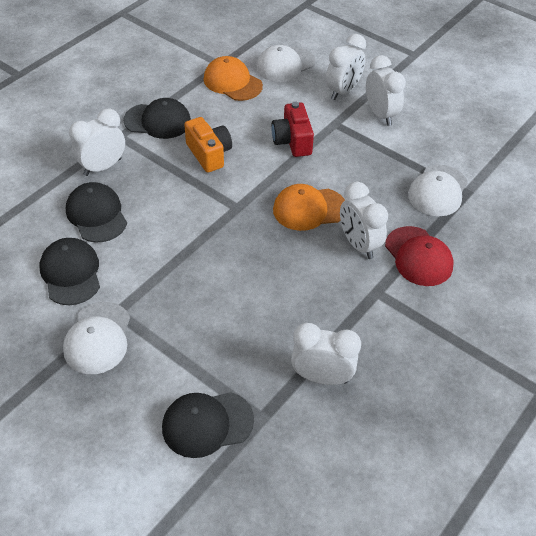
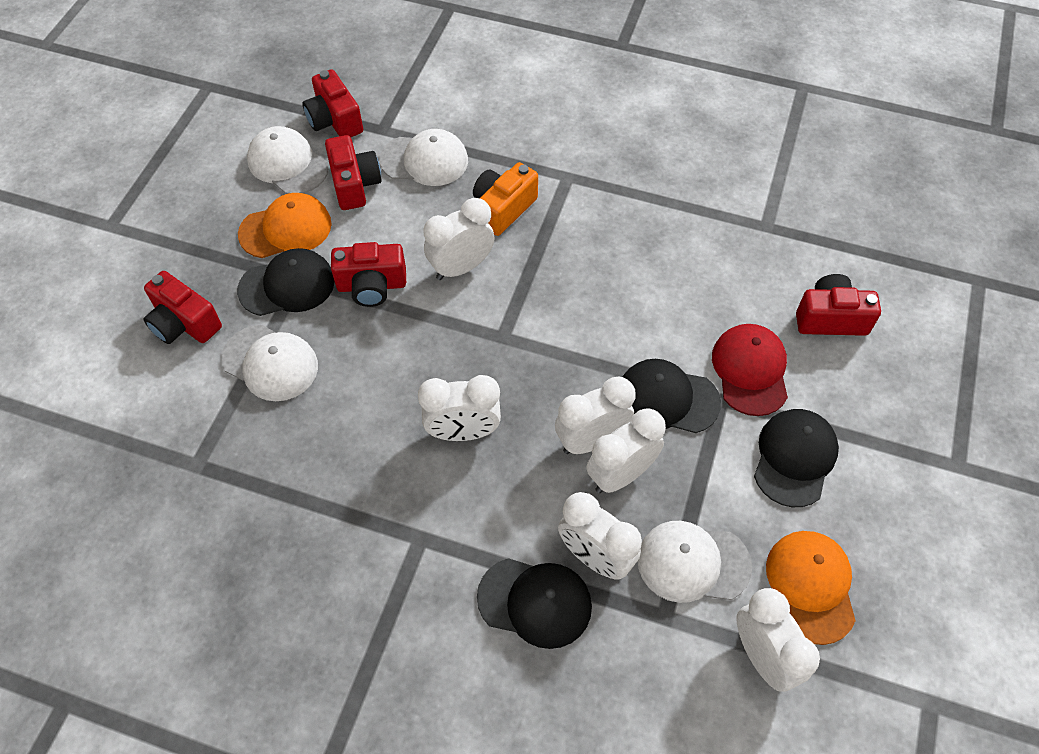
red camera: 1 -> 5
white cap: 3 -> 4
white clock: 5 -> 6

